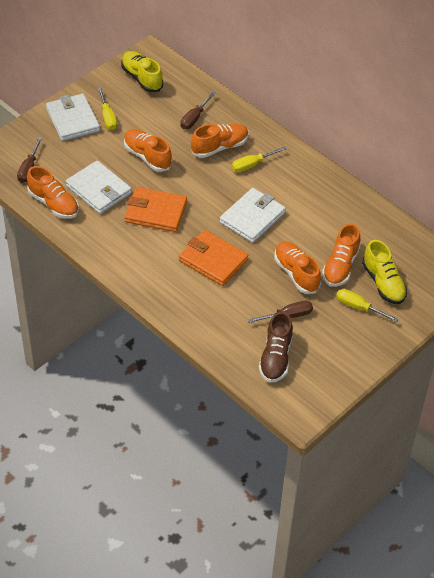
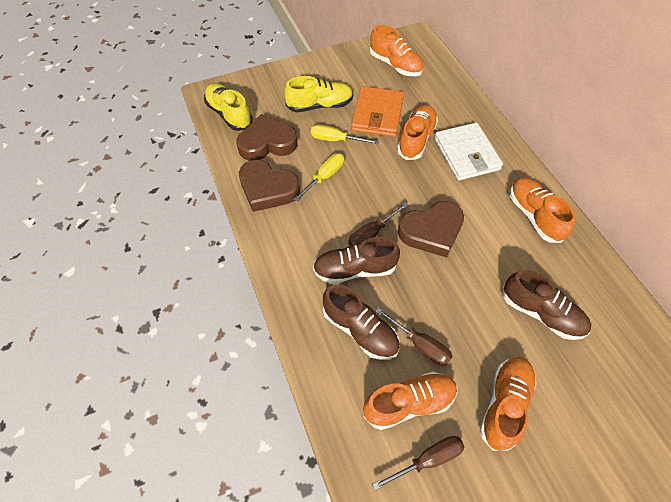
brown heart: 0 -> 3
brown shoe: 1 -> 3
orange wallet: 2 -> 1
white wallet: 3 -> 1
yellow screwdriver: 3 -> 2

